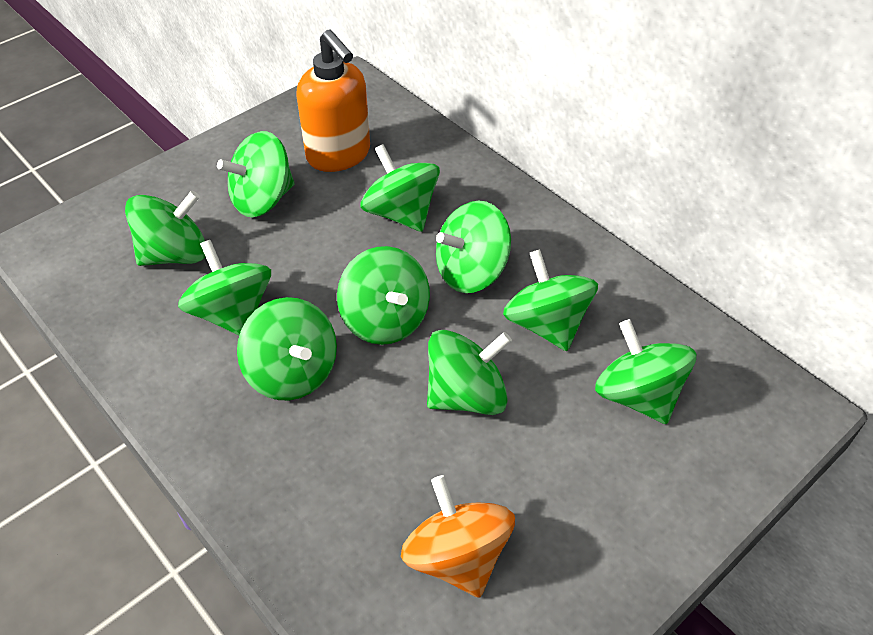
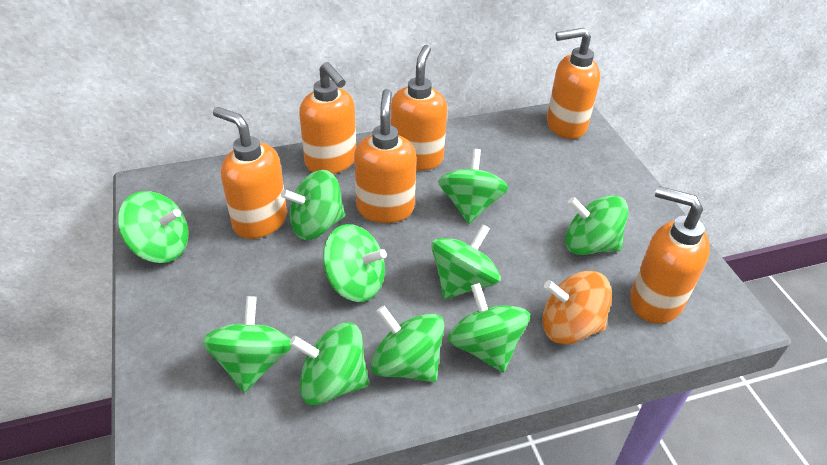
orange soap dispenser: 1 -> 6

